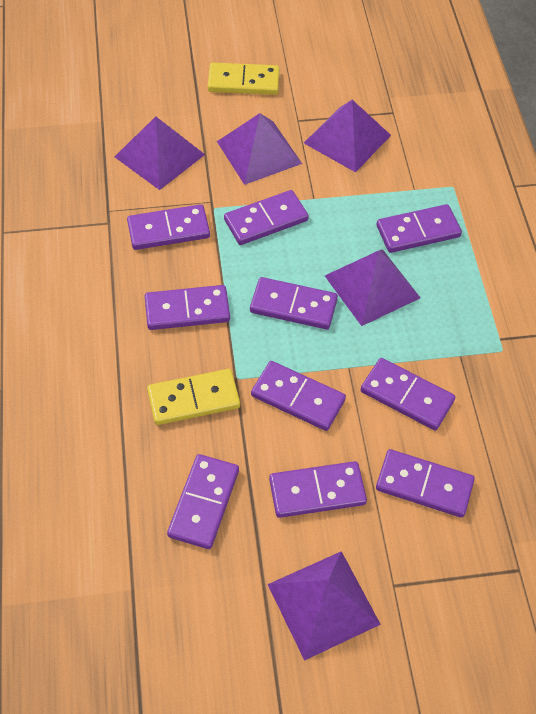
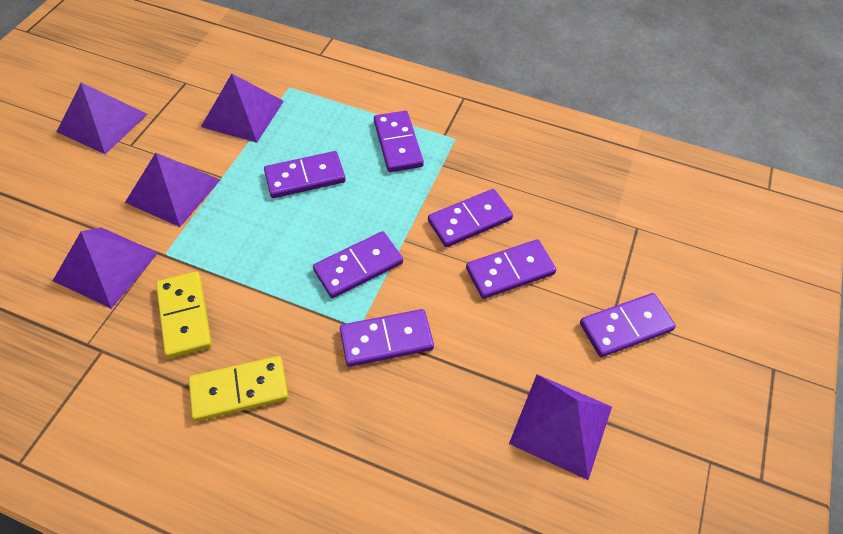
purple domino: 10 -> 7

